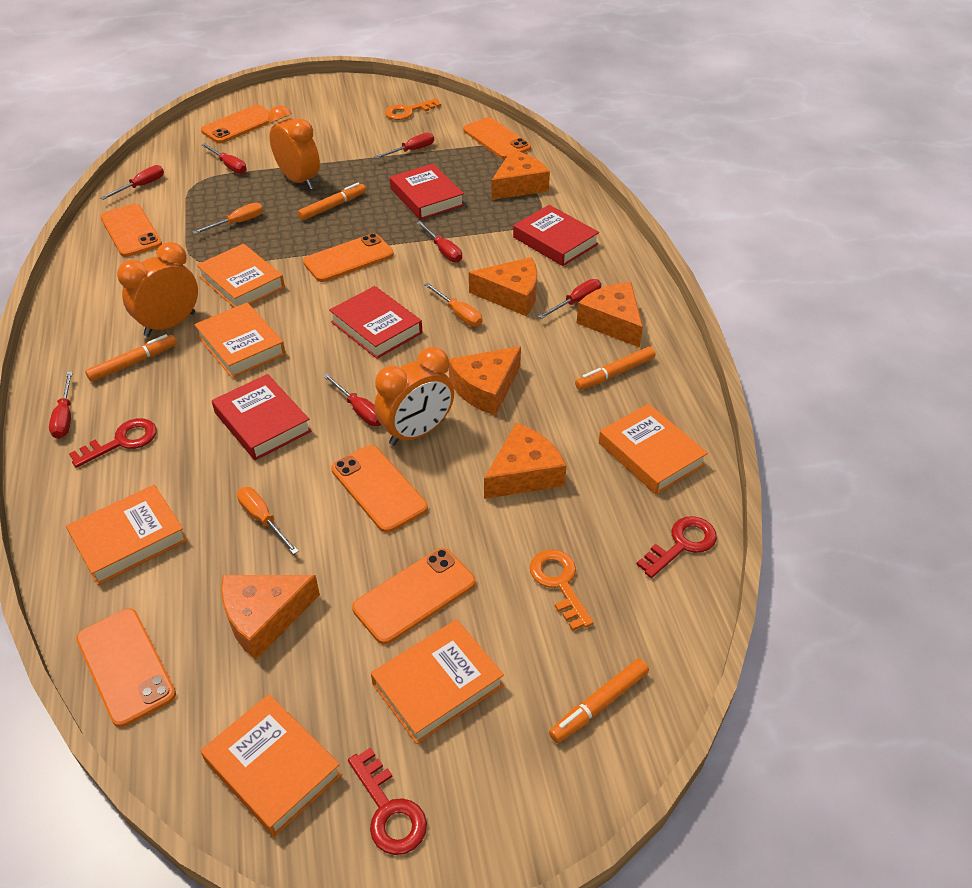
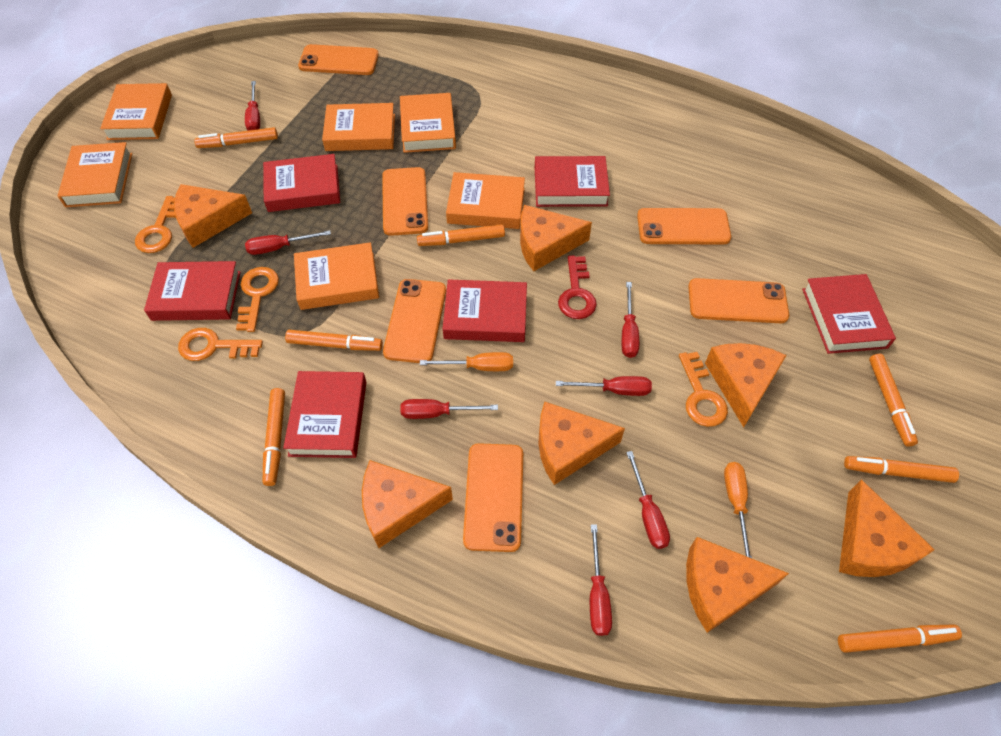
orange cheese: 6 -> 7
orange clock: 3 -> 0
orange key: 2 -> 4
orange marker: 4 -> 7
orange phone: 7 -> 6
orange screwdriver: 3 -> 2
red book: 4 -> 6
red key: 3 -> 1

